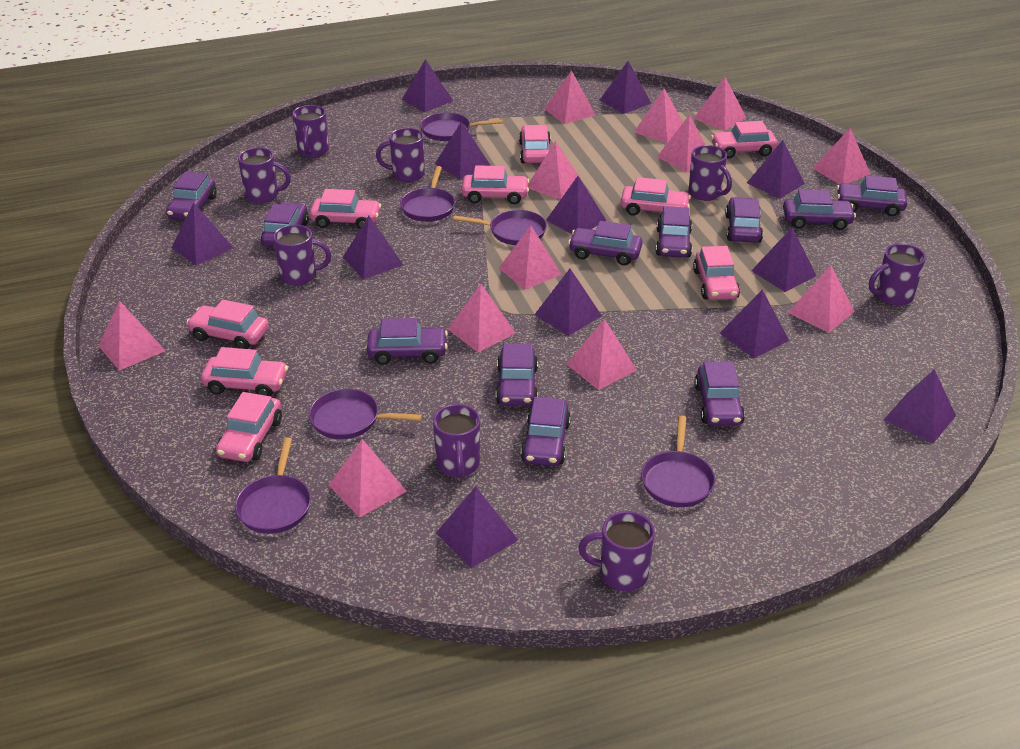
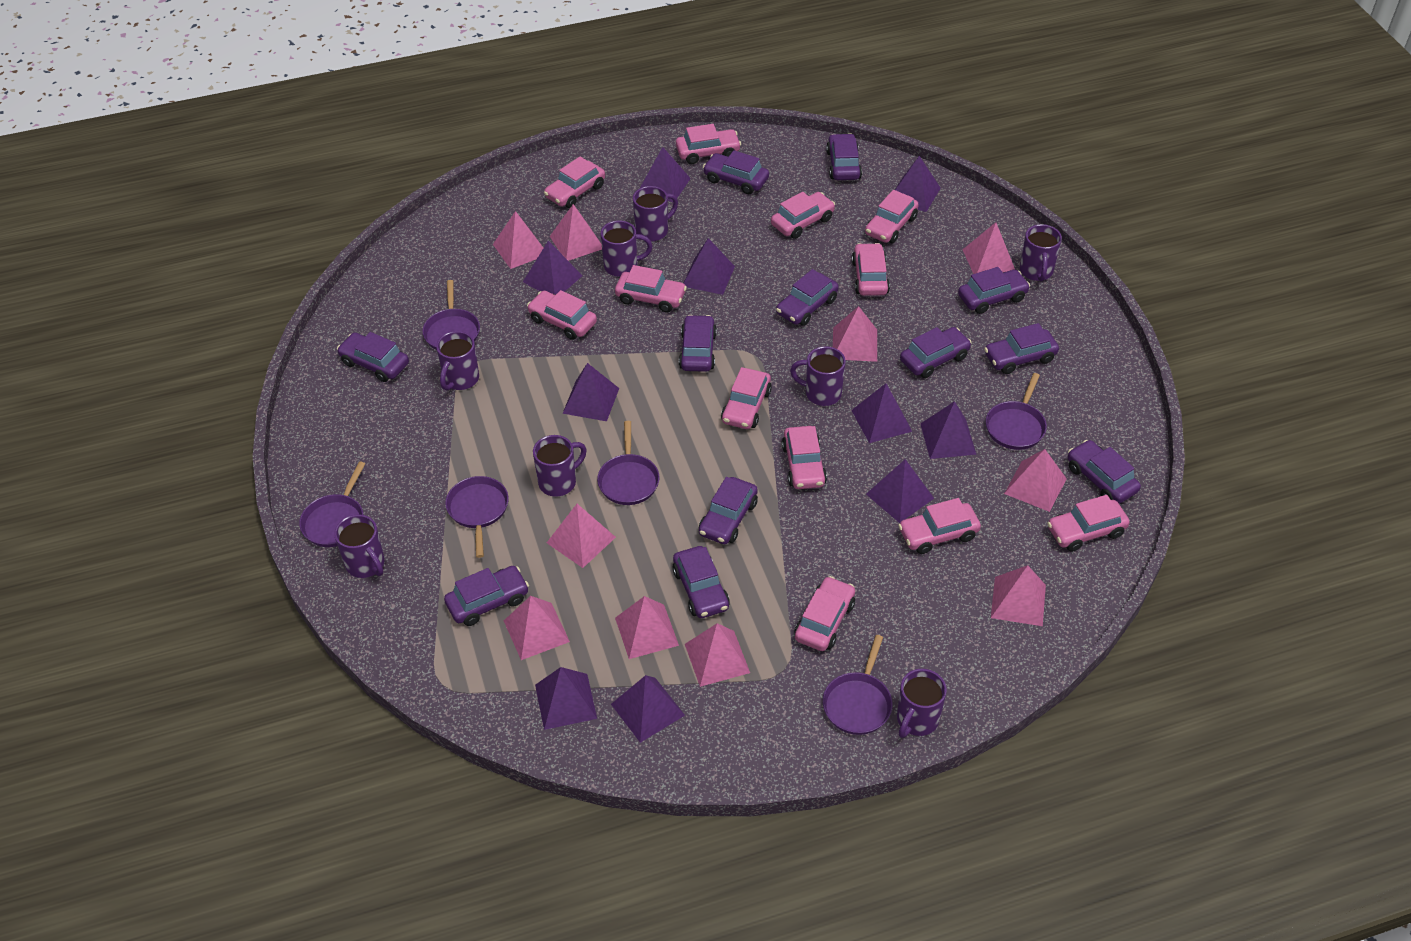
pink car: 9 -> 12
pink pyramid: 12 -> 10
purple car: 11 -> 12
purple pyramid: 12 -> 10

